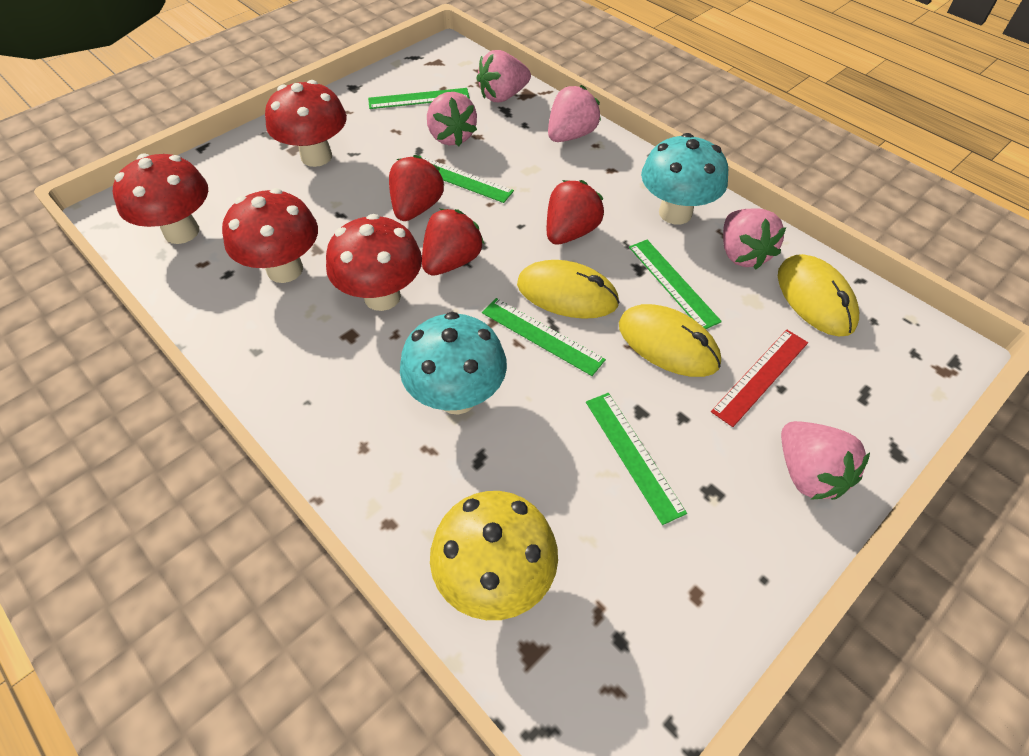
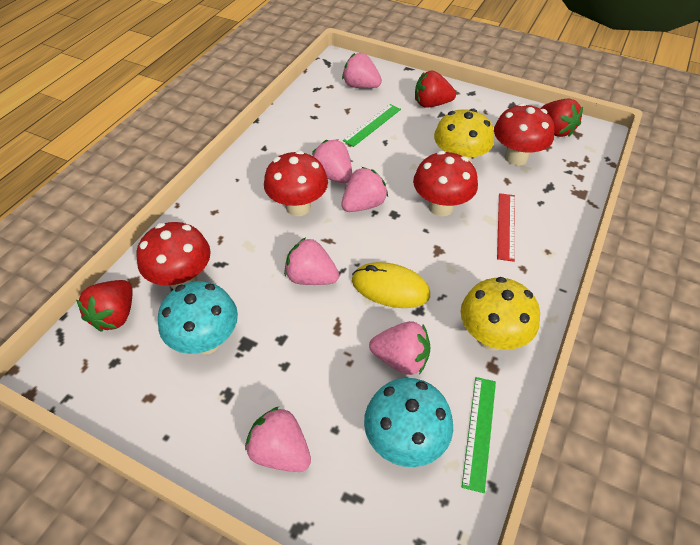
green ruler: 5 -> 2
pink strawberry: 5 -> 6
yellow mouse: 3 -> 1
yellow mushroom: 1 -> 2

